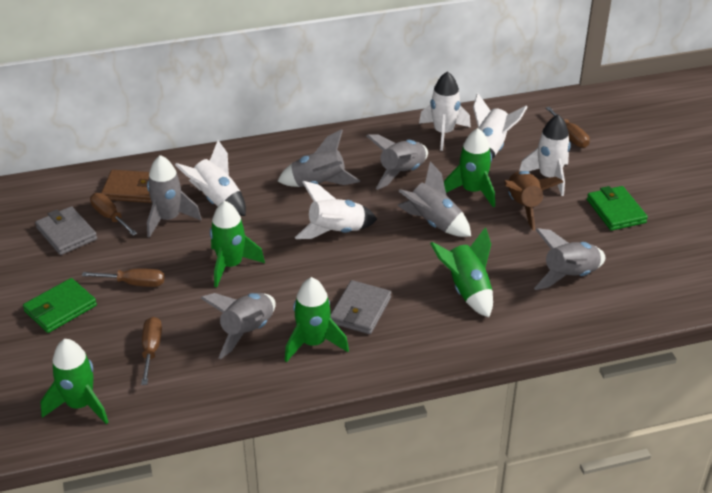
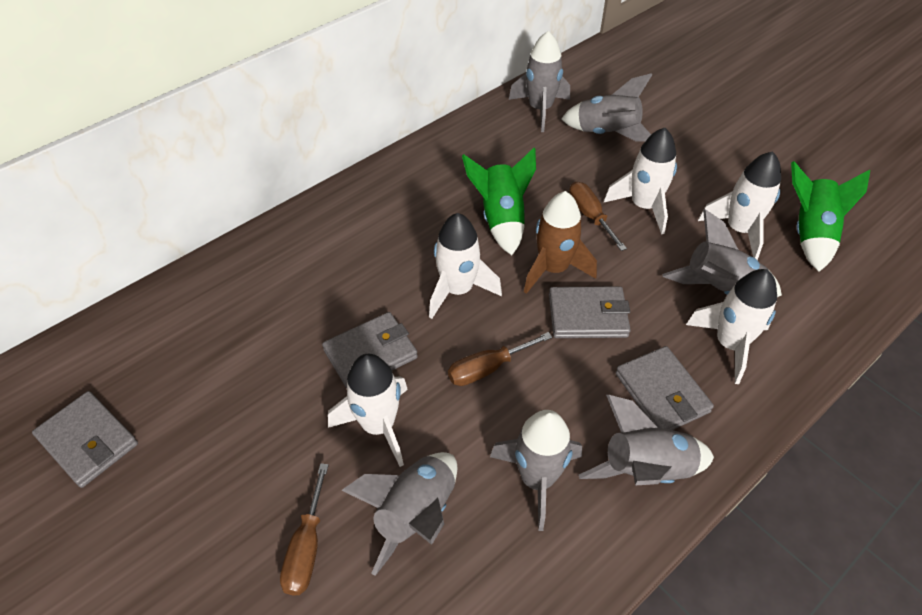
brown screwdriver: 4 -> 3
brown wallet: 1 -> 0
green rocket: 5 -> 2
green wallet: 2 -> 0
grey wallet: 2 -> 4

